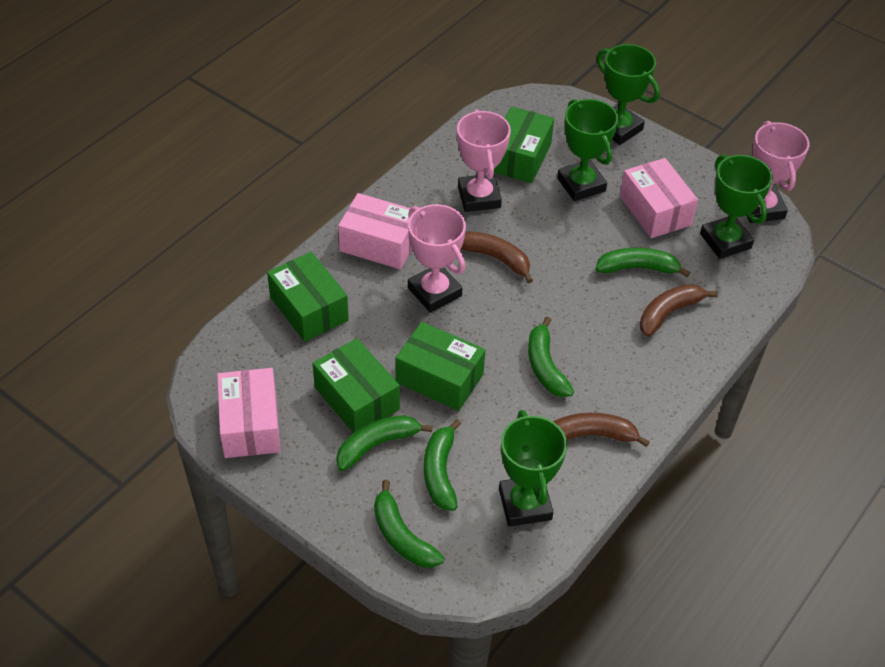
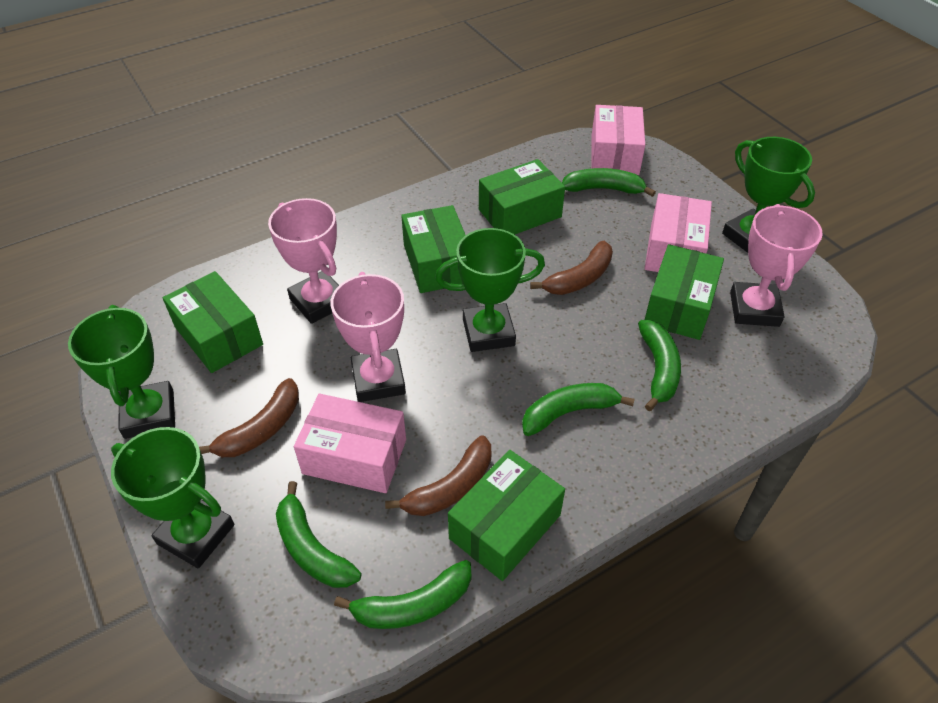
green box: 4 -> 5

